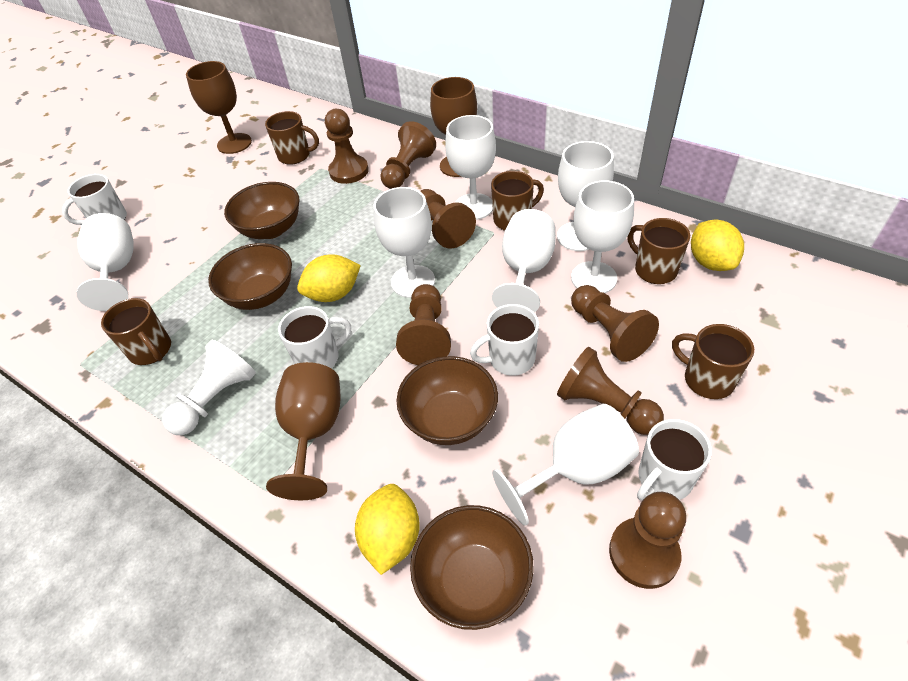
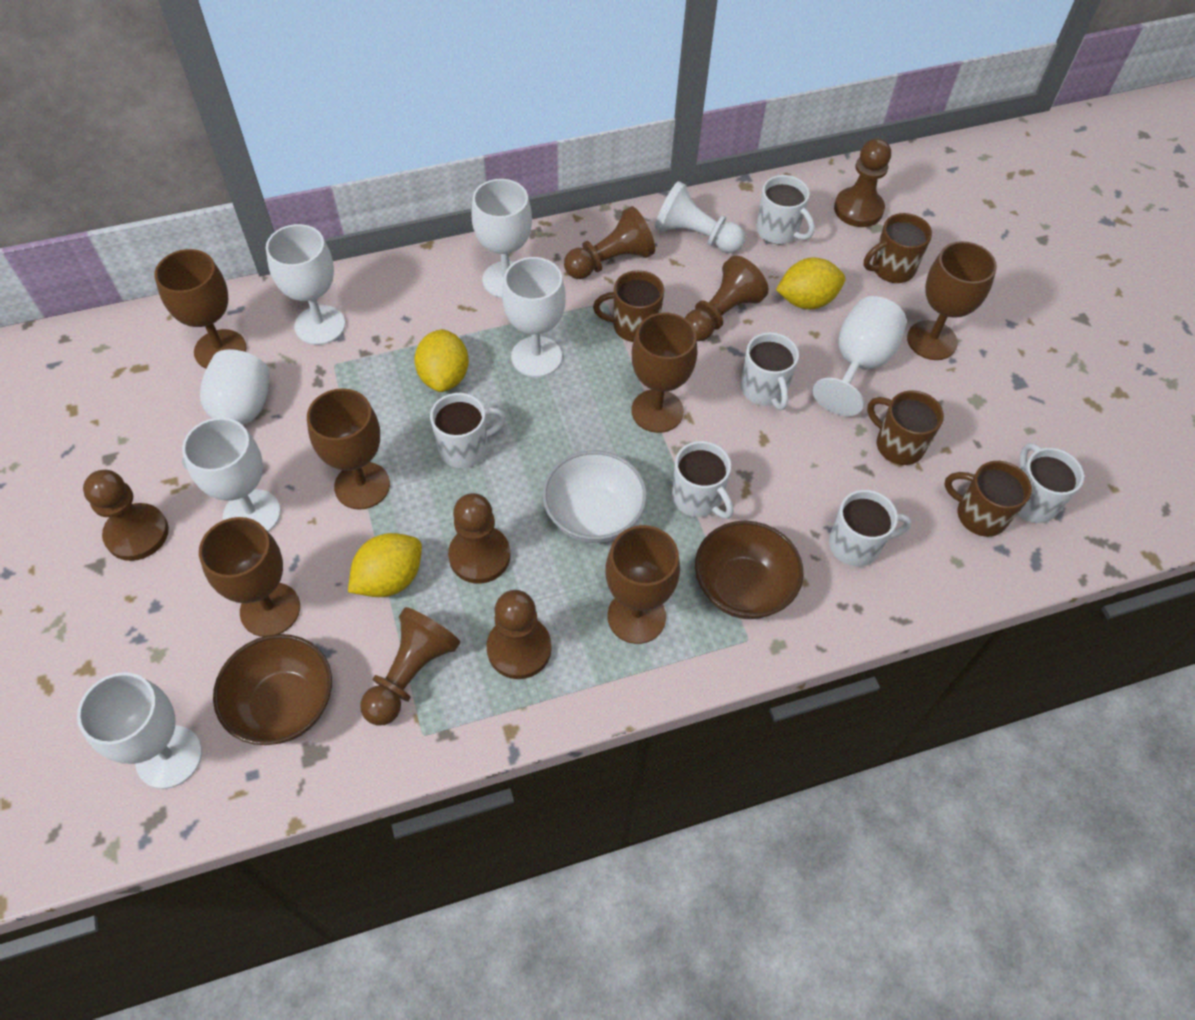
brown bowl: 4 -> 2
brown goblet: 3 -> 6
brown mug: 5 -> 4
white bowl: 0 -> 1
white mug: 4 -> 6

